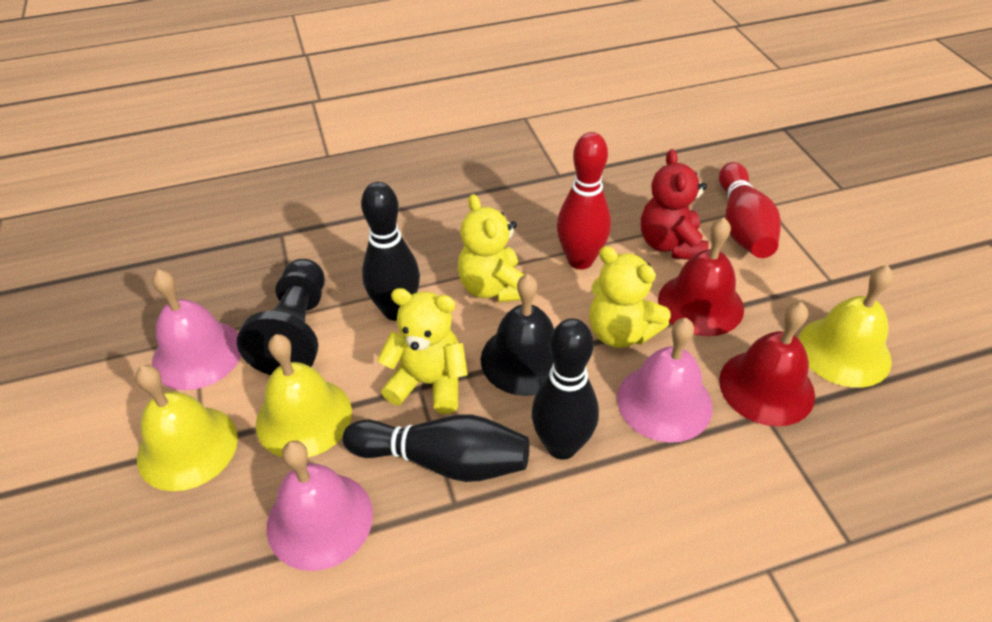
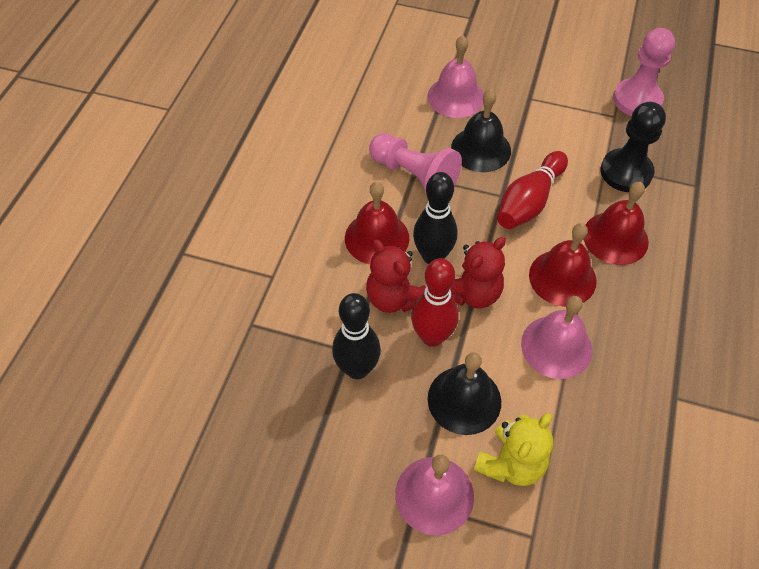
black bell: 1 -> 2
black bowling pin: 3 -> 2
pink pawn: 0 -> 2
red bell: 2 -> 3
red teddy bear: 1 -> 2
yellow bell: 3 -> 0
yellow teddy bear: 3 -> 1

